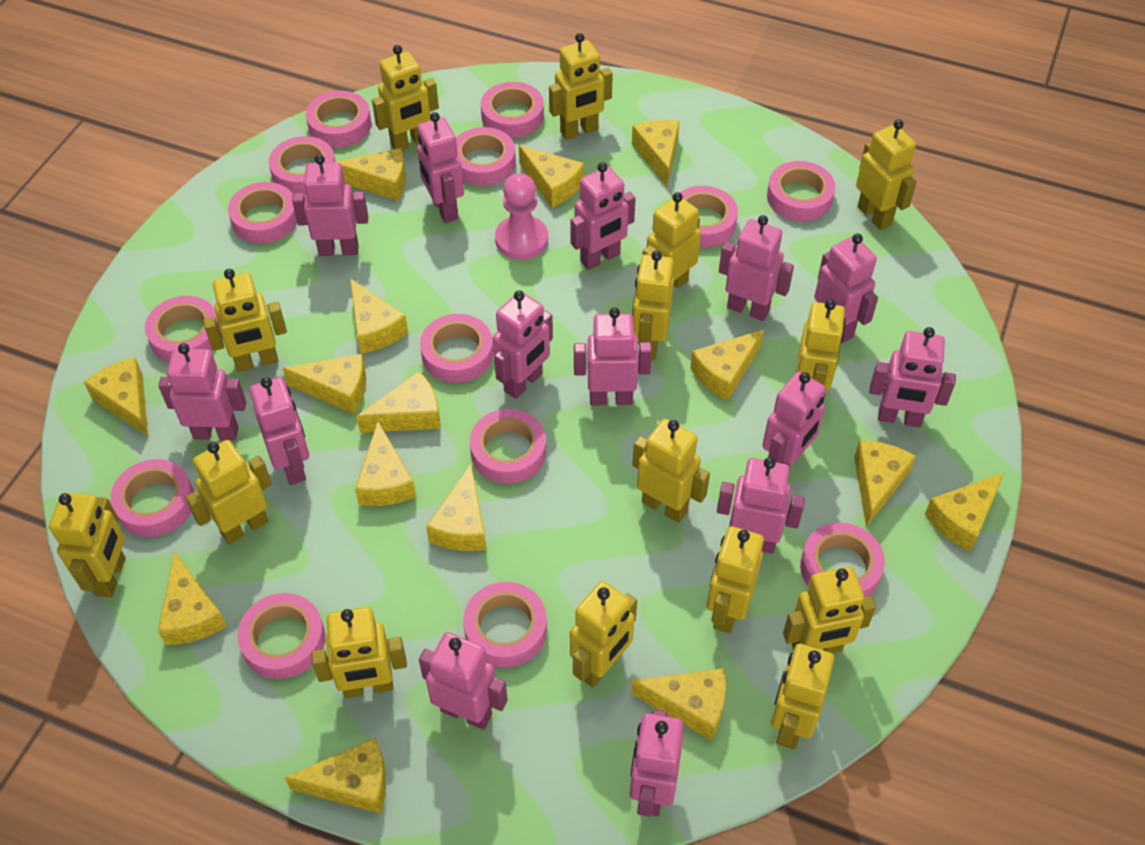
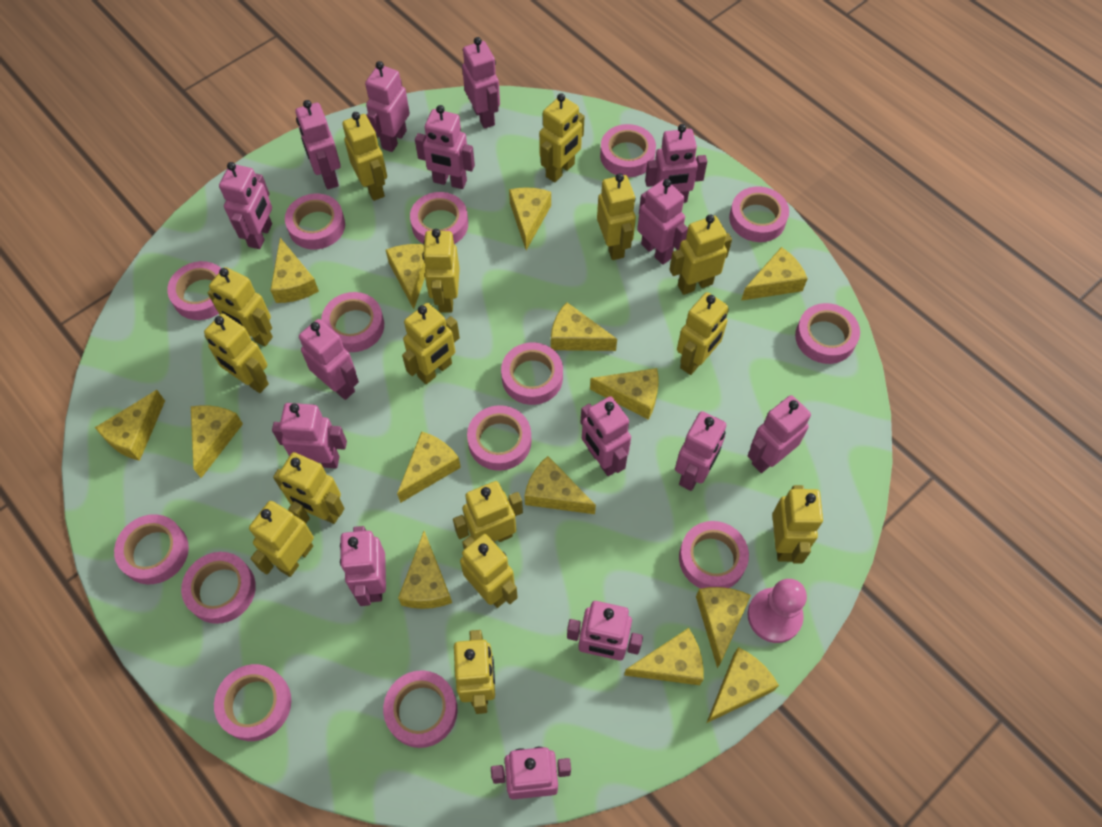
pink robot: 14 -> 15
yellow cheese: 15 -> 14

